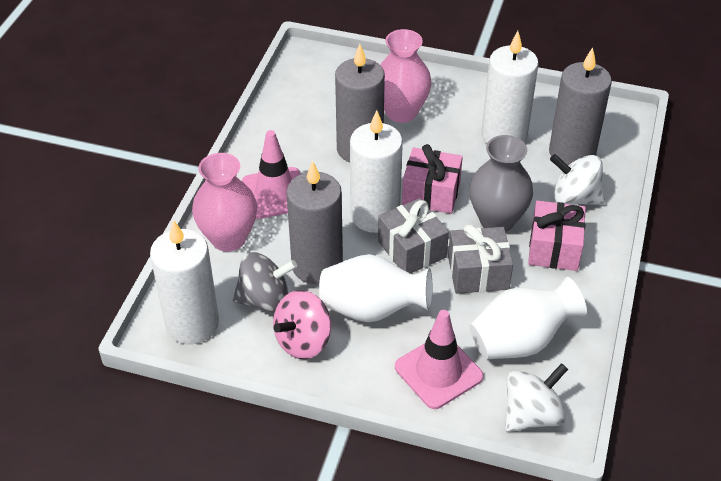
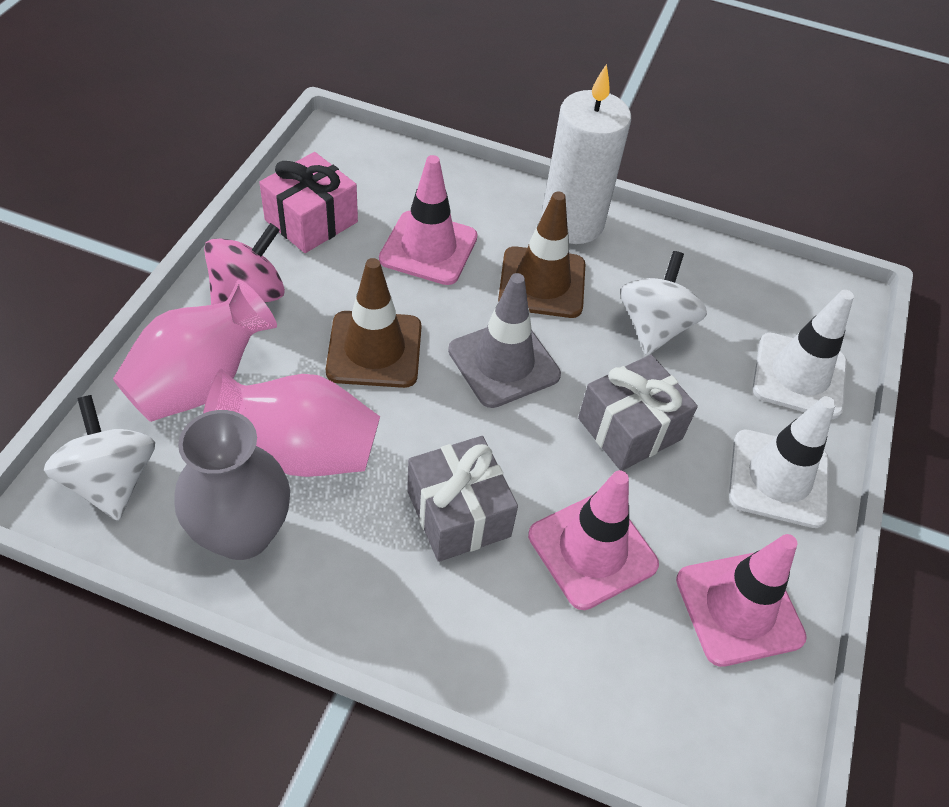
brown traffic cone: 0 -> 2
grey candle: 3 -> 0
grey spinning top: 1 -> 0
grey traffic cone: 0 -> 1
pink gift: 2 -> 1
pink traffic cone: 2 -> 3
white candle: 3 -> 1
white traffic cone: 0 -> 2
white vase: 2 -> 0

